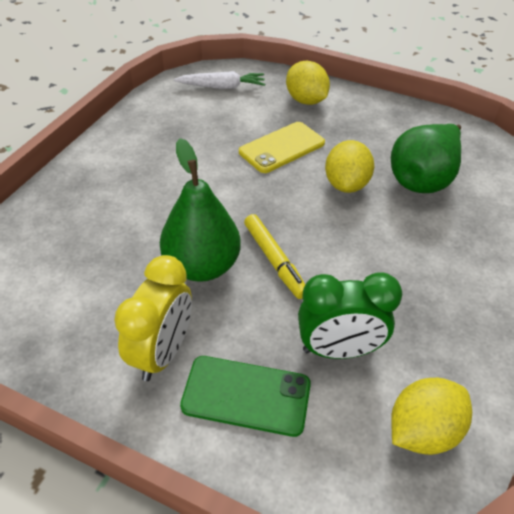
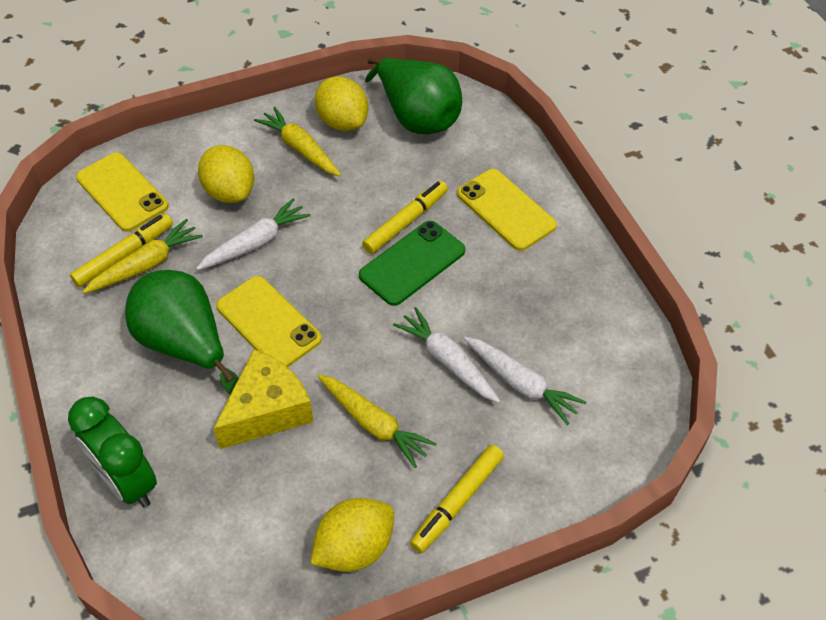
white carrot: 1 -> 3
yellow carrot: 0 -> 3
yellow cheese: 0 -> 1
yellow clock: 1 -> 0
yellow marker: 1 -> 3
yellow phone: 1 -> 3

